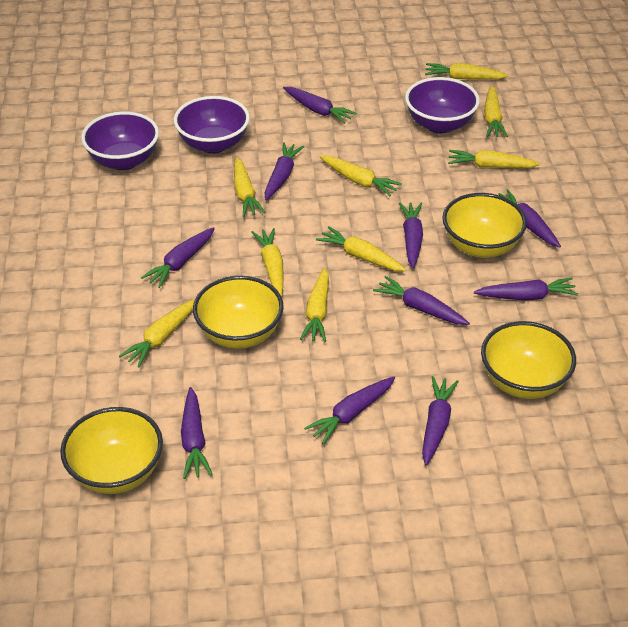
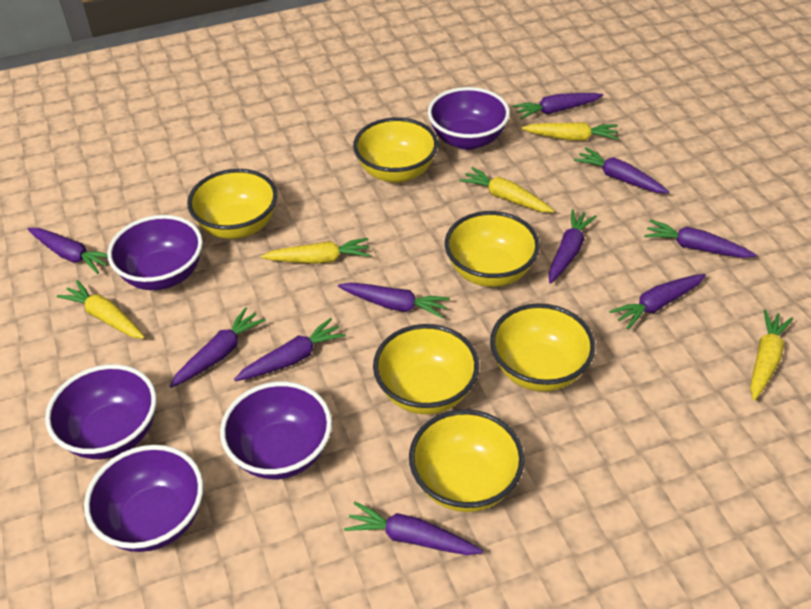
purple bowl: 3 -> 5
yellow bowl: 4 -> 6
yellow carrot: 9 -> 5

